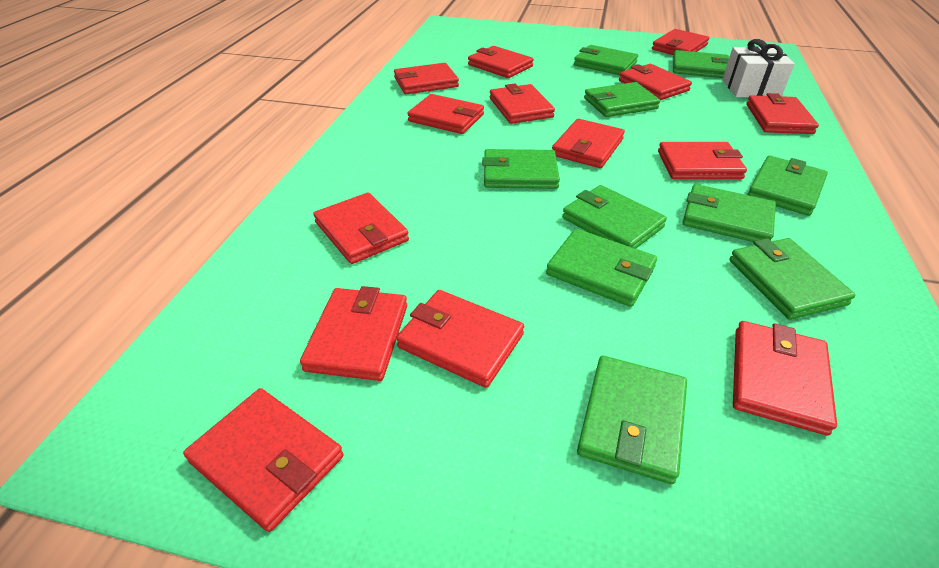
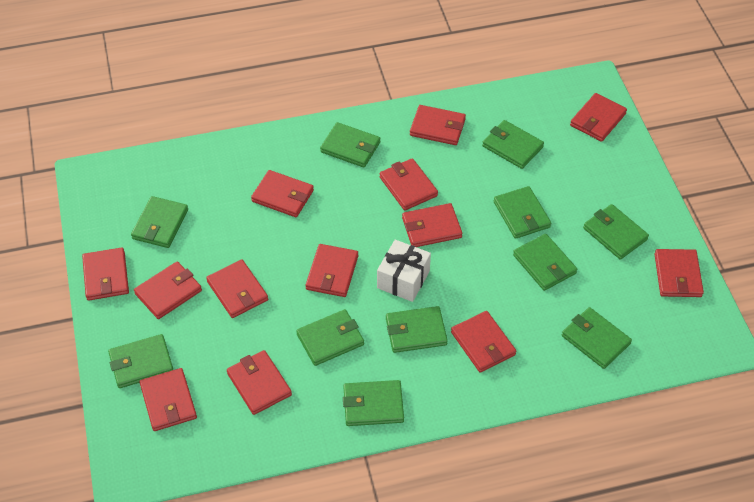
green wallet: 10 -> 11
red wallet: 14 -> 13

